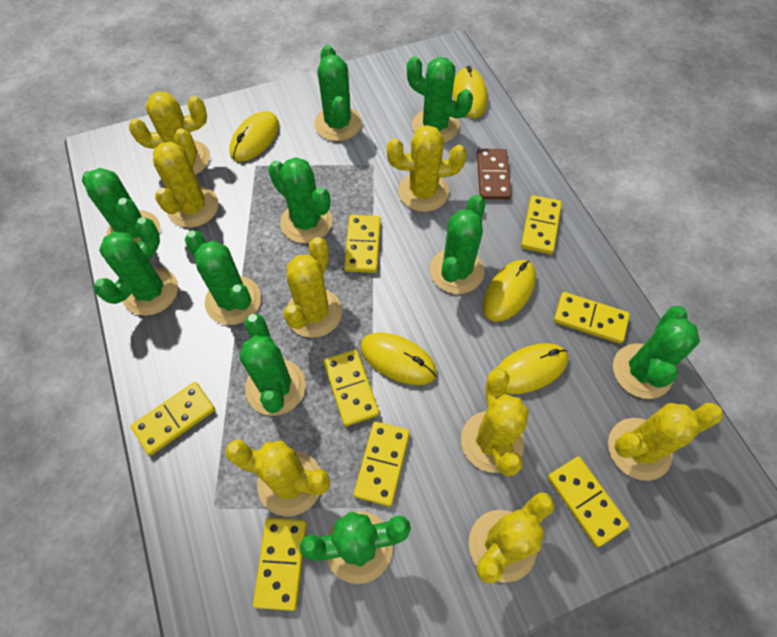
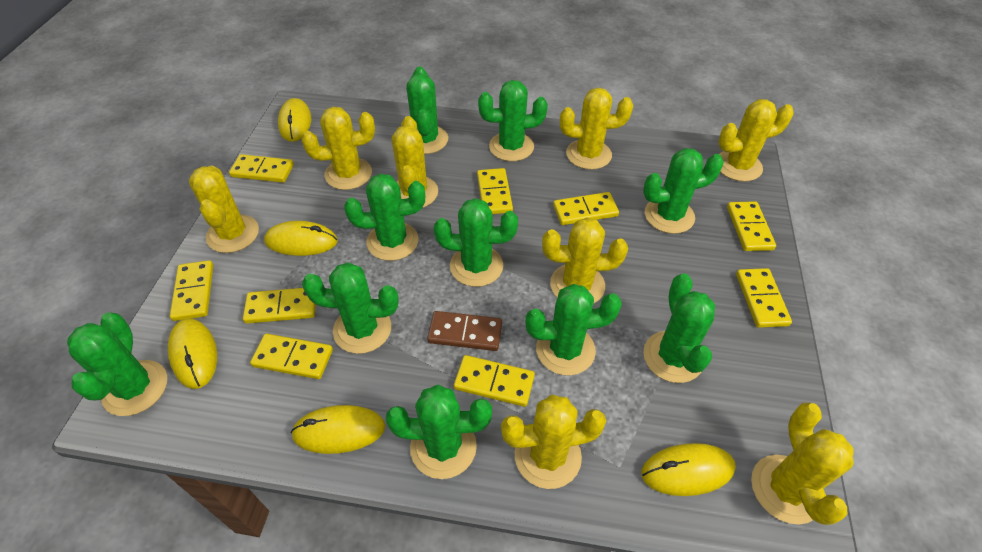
yellow domino: 8 -> 9

